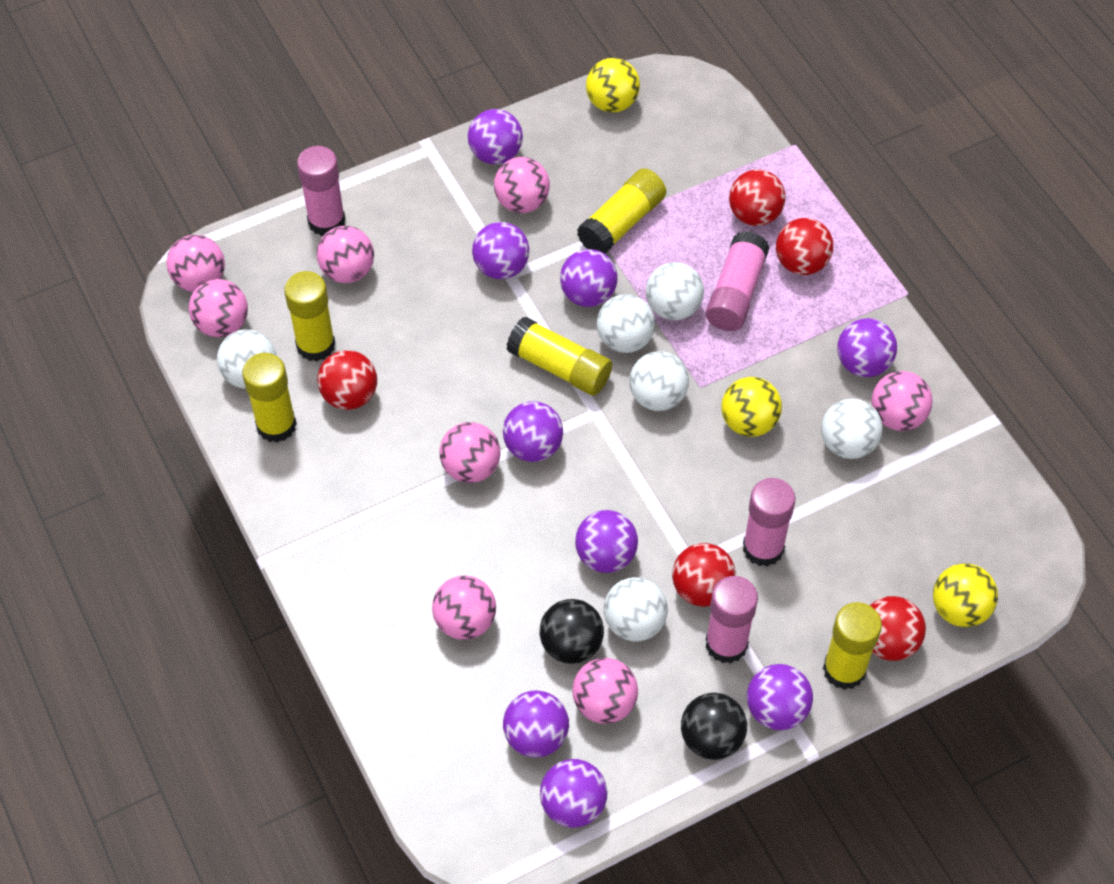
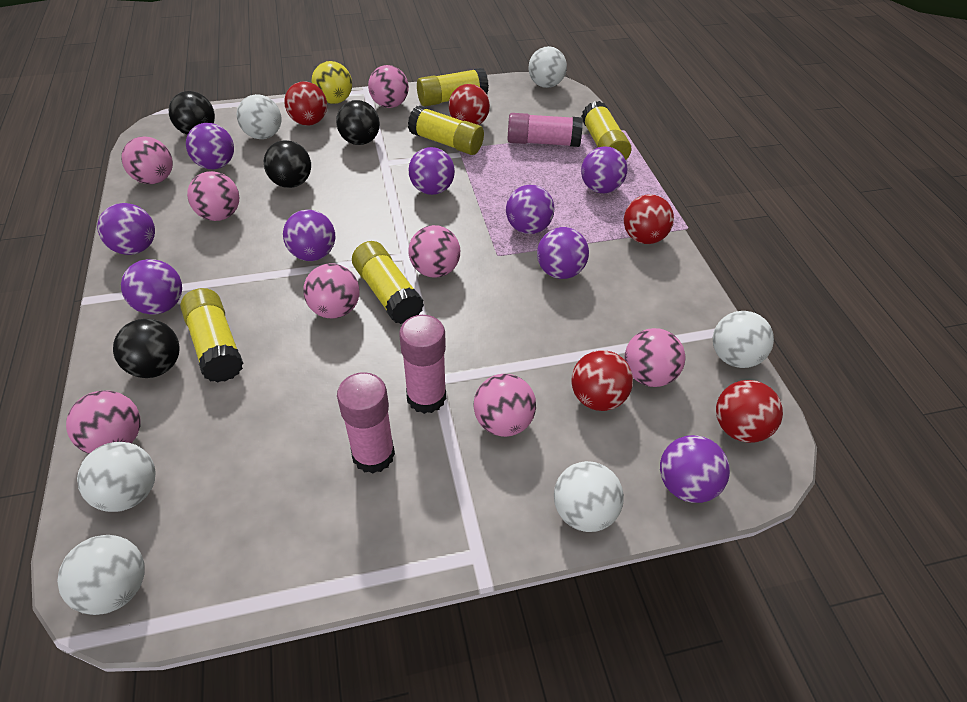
black ball: 2 -> 4
pink glue stick: 4 -> 3
yellow ball: 3 -> 1

